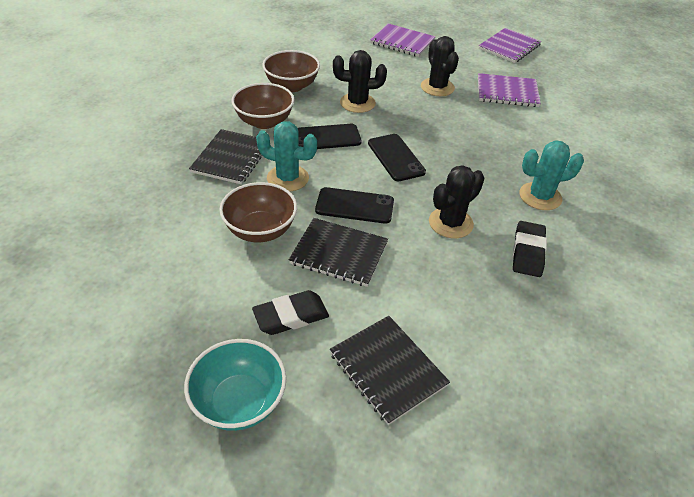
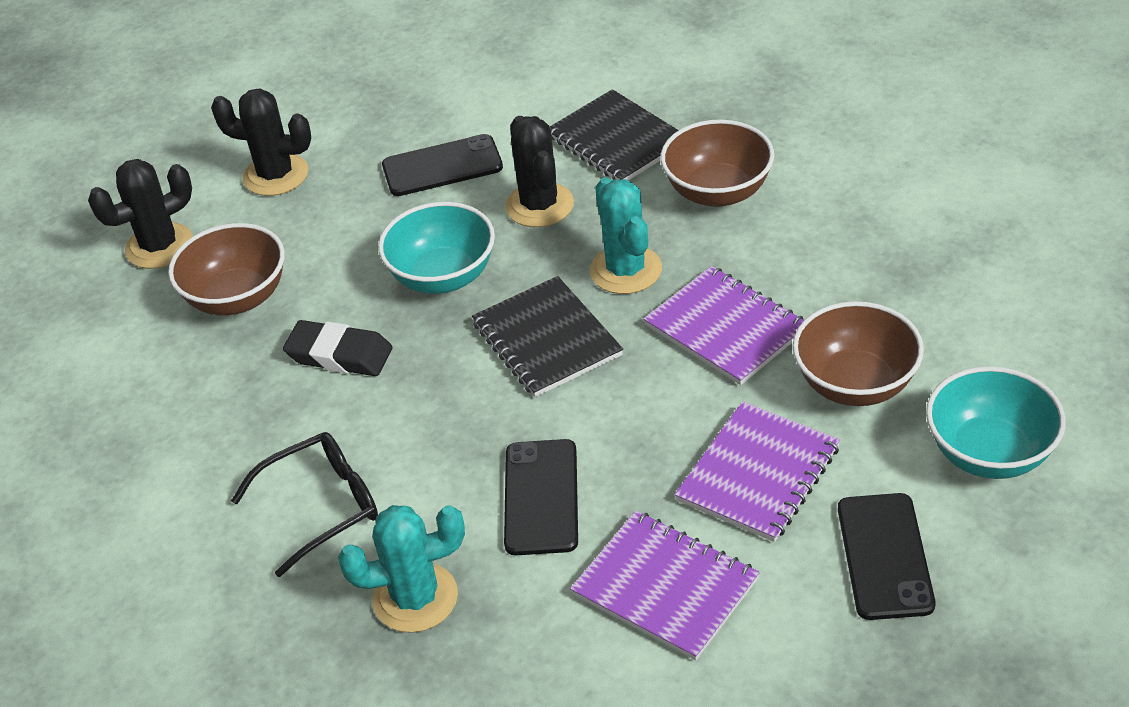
black eraser: 2 -> 1
black glasses: 0 -> 1
black notebook: 3 -> 2
turquoise bowl: 1 -> 2

